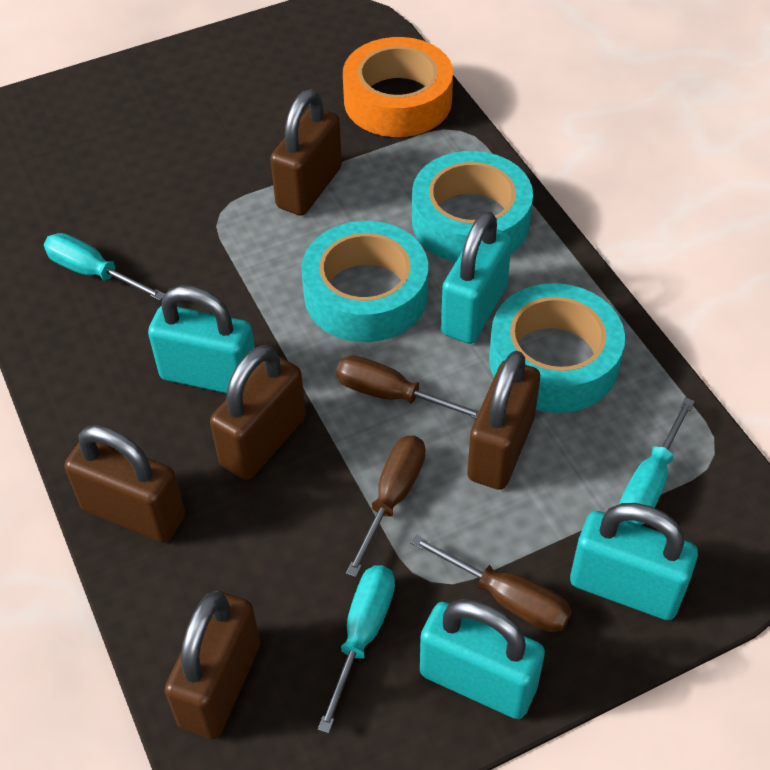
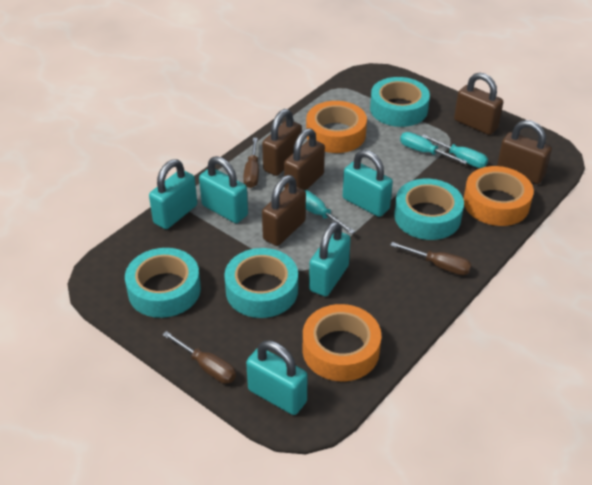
orange tape: 1 -> 3
turquoise padlock: 4 -> 5
turquoise tape: 3 -> 4

